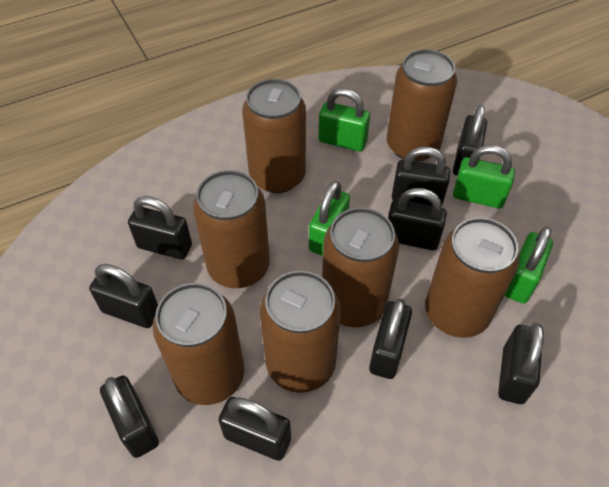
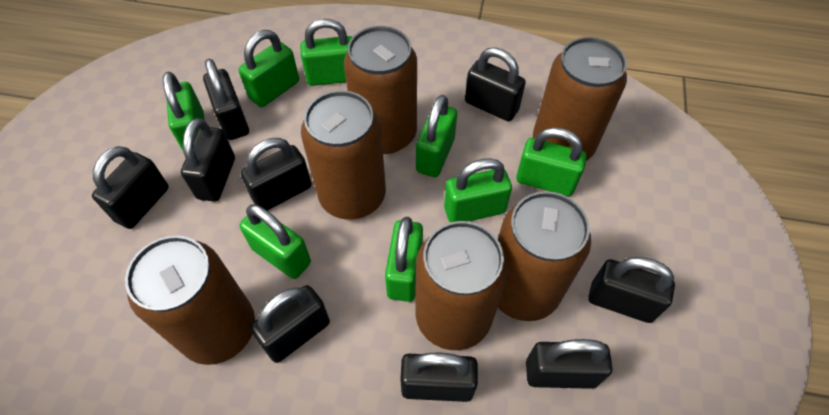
brown can: 7 -> 6
green padlock: 4 -> 8

